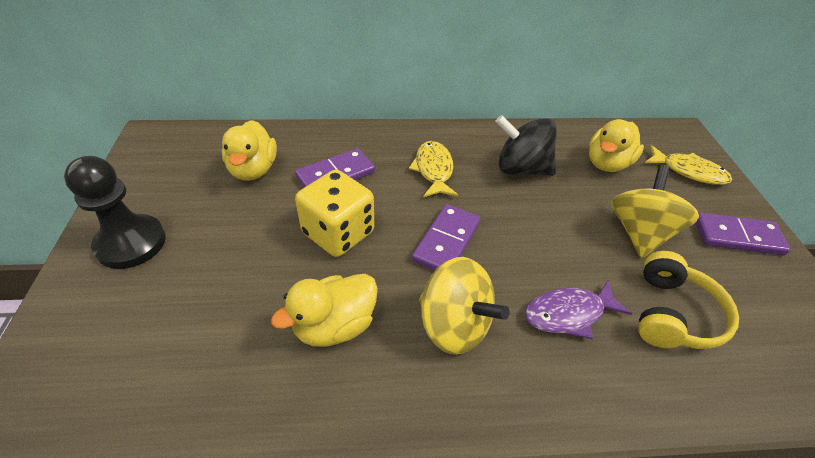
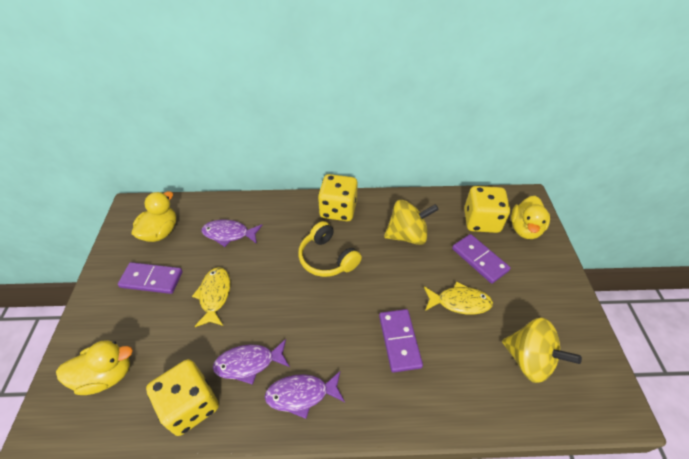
black pawn: 1 -> 0
black spinning top: 1 -> 0
purple fish: 1 -> 3
yellow dice: 1 -> 3

